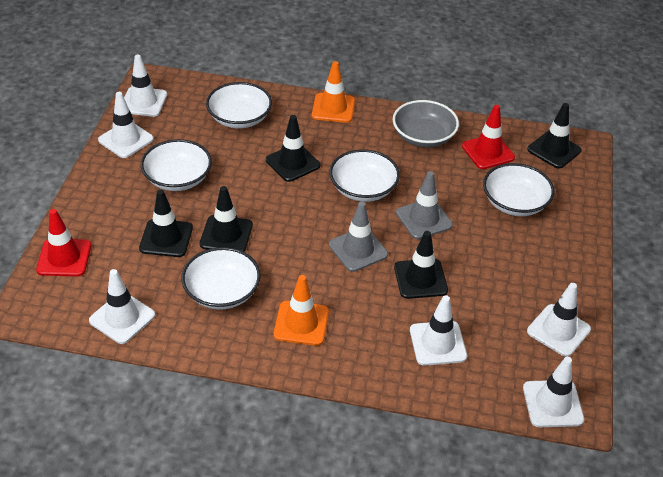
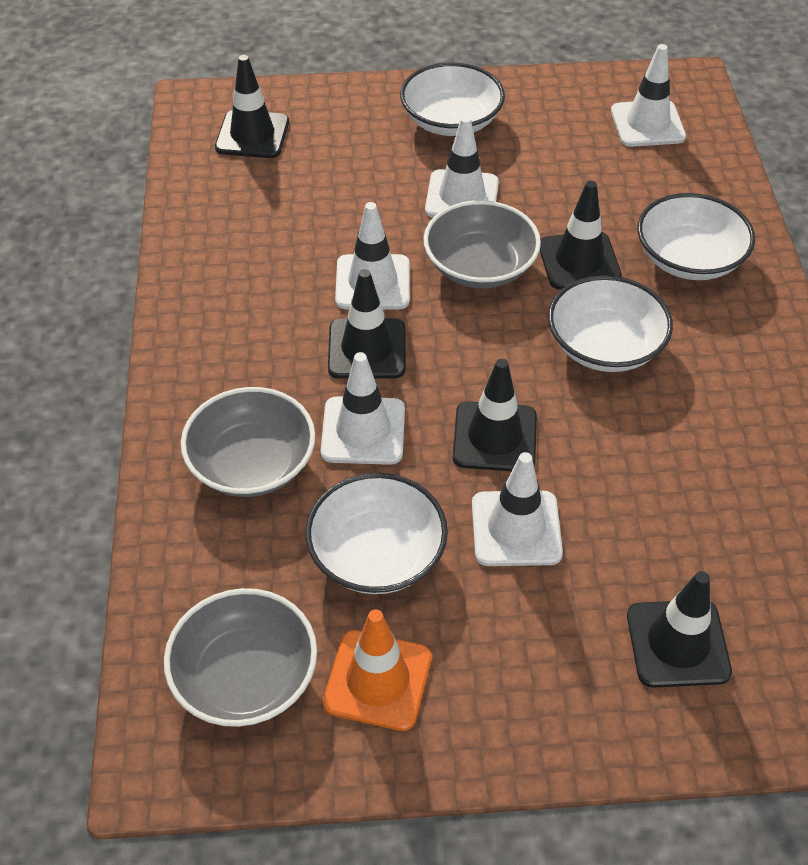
grey bowl: 1 -> 3
grey traffic cone: 2 -> 0
orange traffic cone: 2 -> 1
red traffic cone: 2 -> 0
white bowl: 5 -> 4
white traffic cone: 6 -> 5

